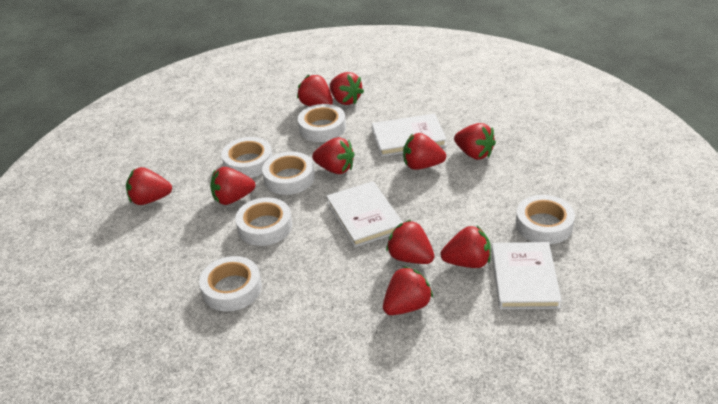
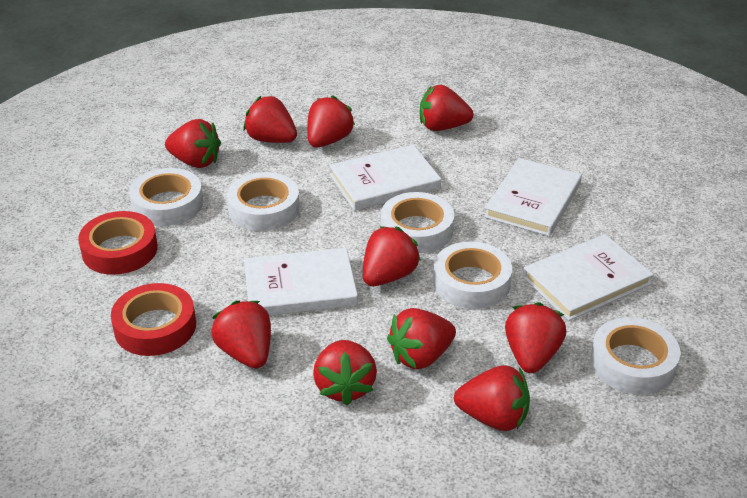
red tape: 0 -> 2
white book: 3 -> 4
white tape: 6 -> 5

